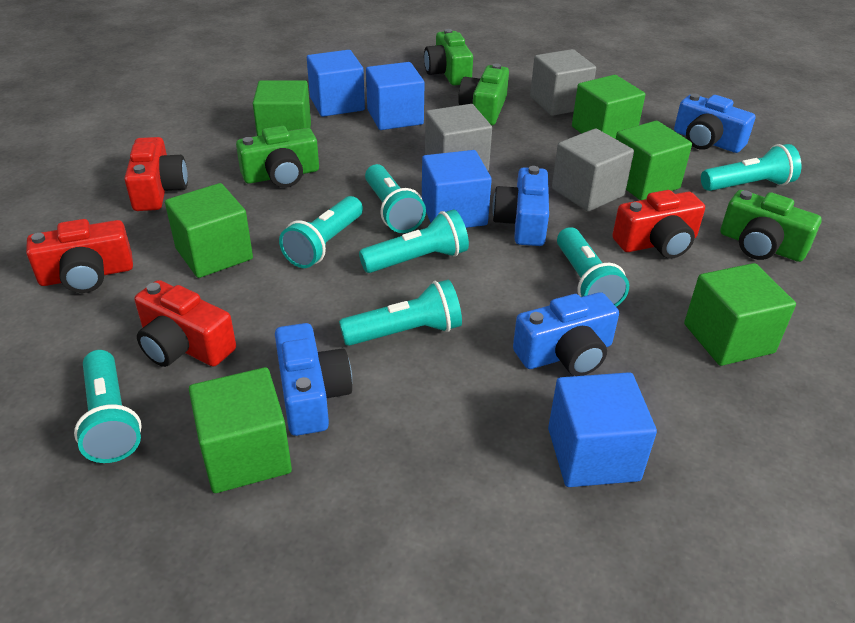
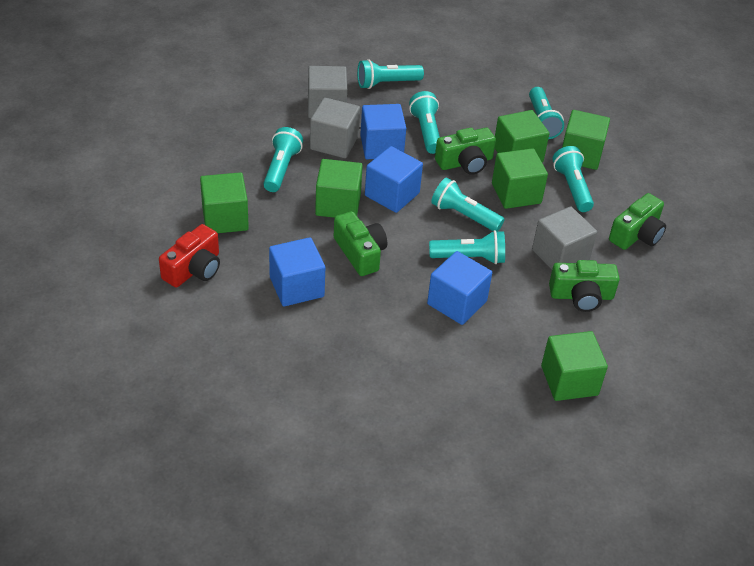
blue camera: 4 -> 0
red camera: 4 -> 1

